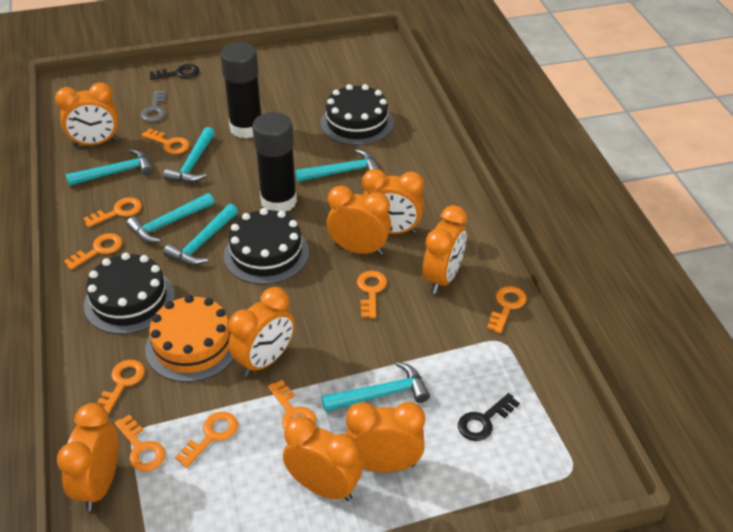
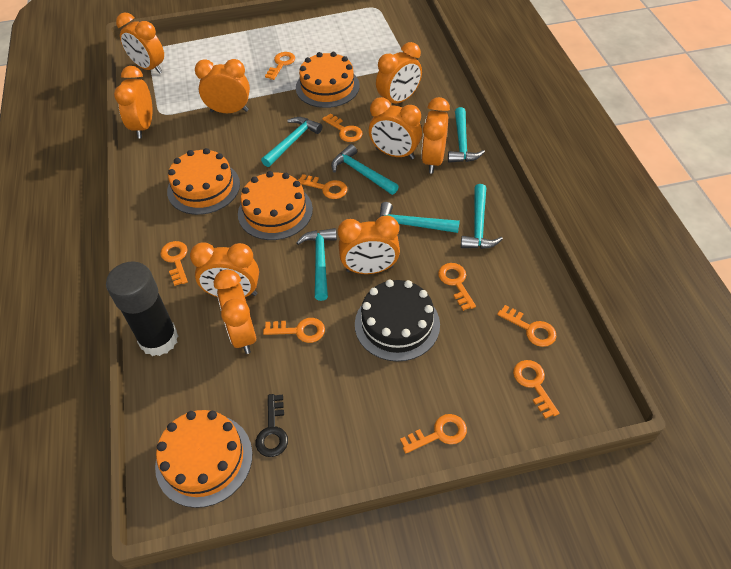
black cake: 3 -> 1
black glue stick: 2 -> 1
black key: 2 -> 1
grey key: 1 -> 0
orange cake: 1 -> 4
orange clock: 8 -> 9

